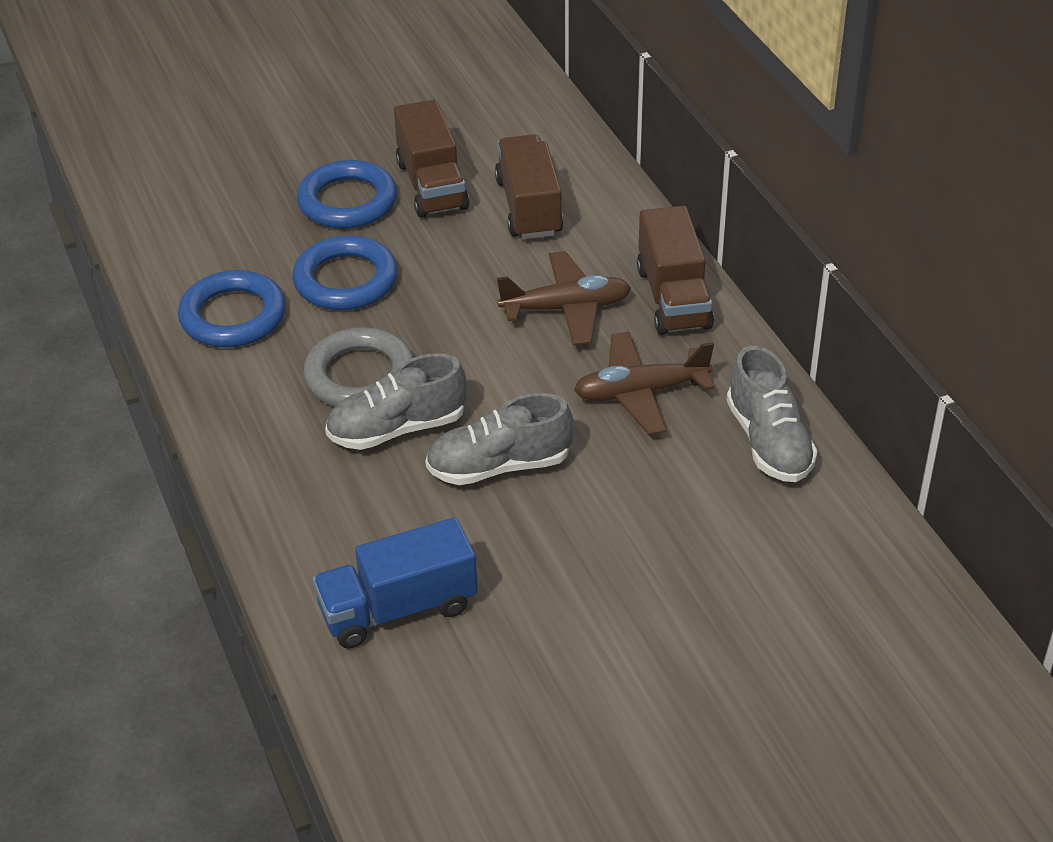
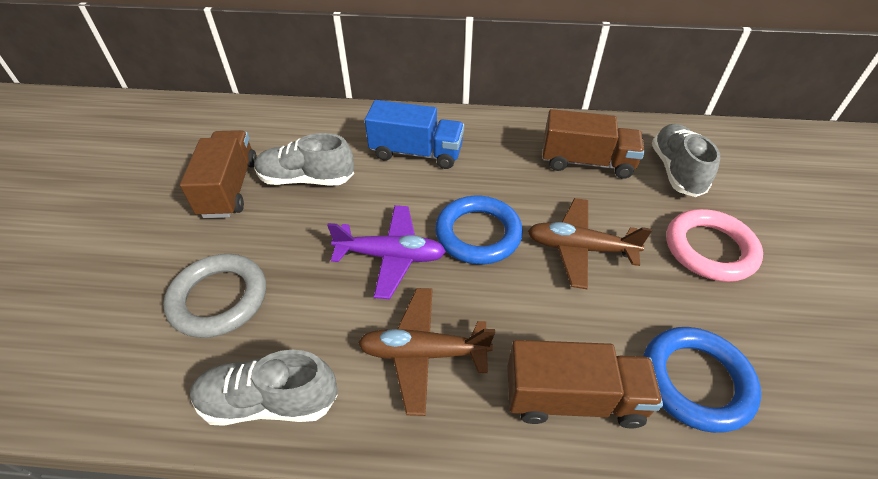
blue ring: 3 -> 2
pink ring: 0 -> 1
purple plane: 0 -> 1

